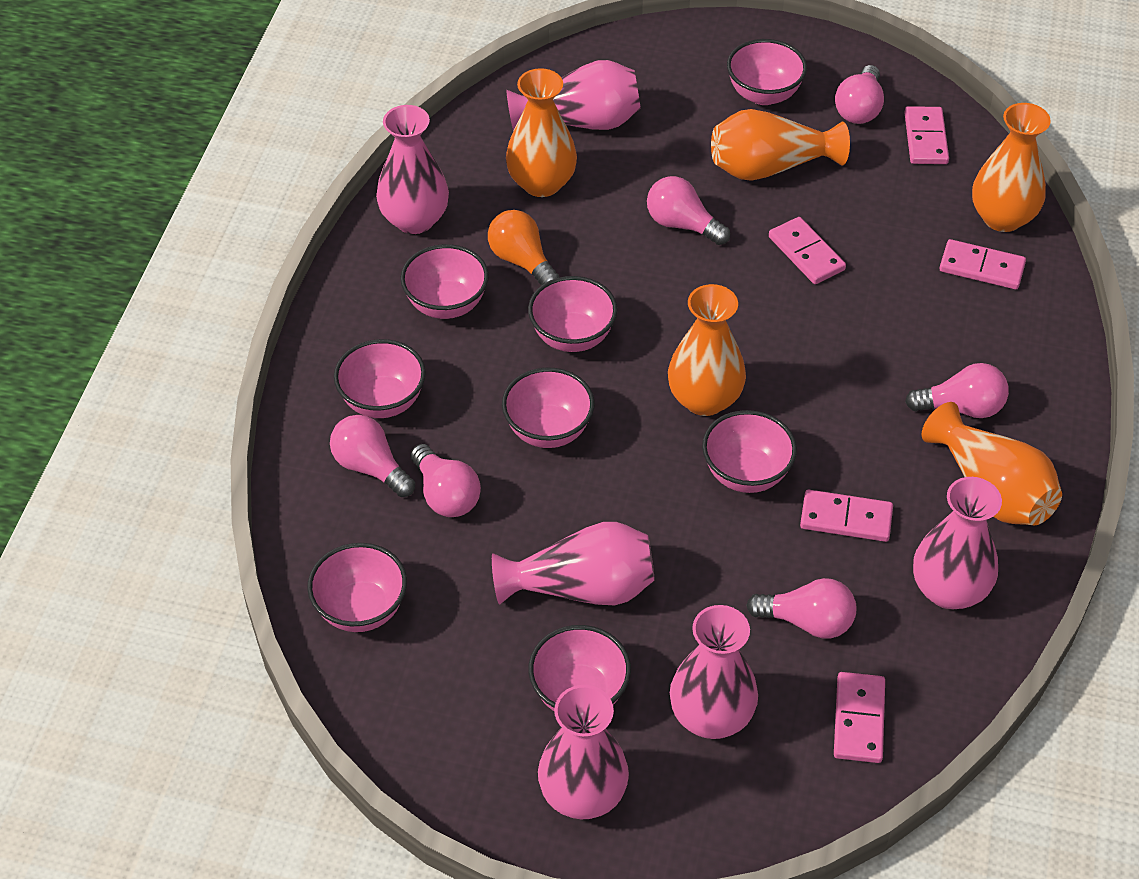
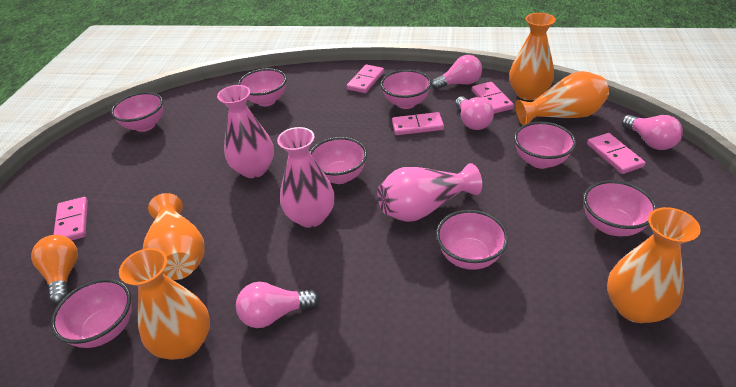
pink light bulb: 6 -> 4
pink vase: 6 -> 3

